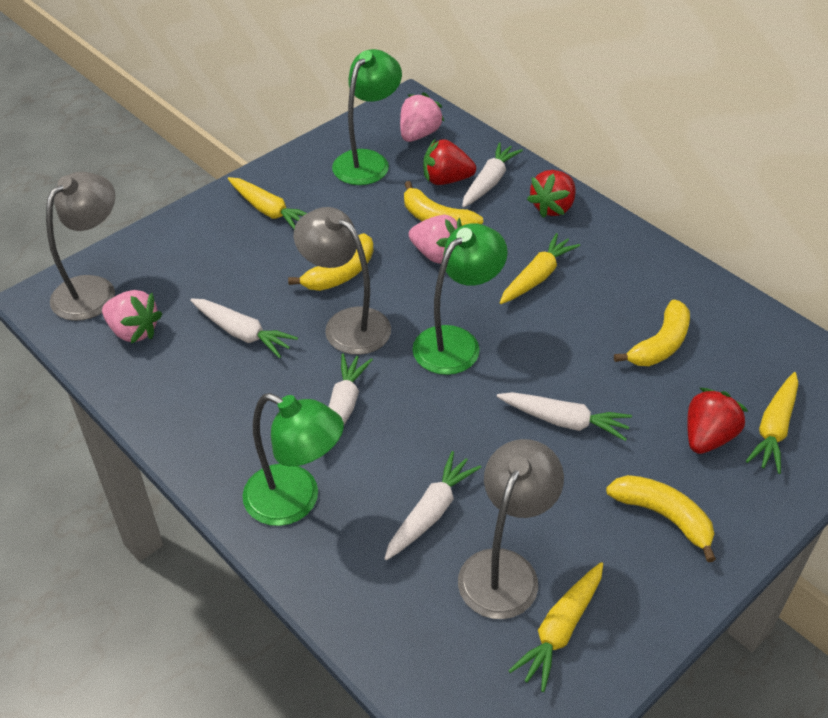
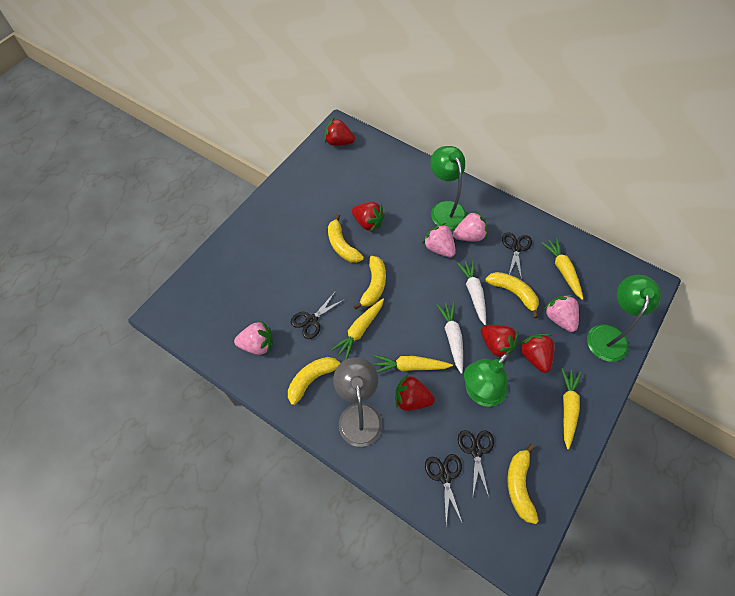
black scissors: 0 -> 4
grey lamp: 3 -> 1
pink strawberry: 3 -> 4
red strawberry: 3 -> 5
white carrot: 5 -> 2
yellow banana: 4 -> 5

